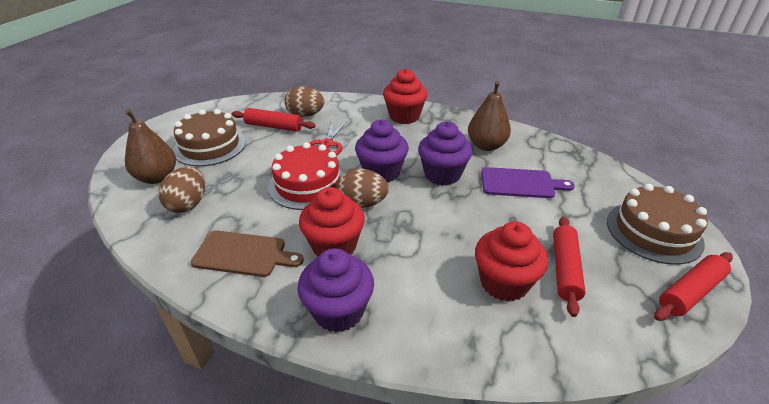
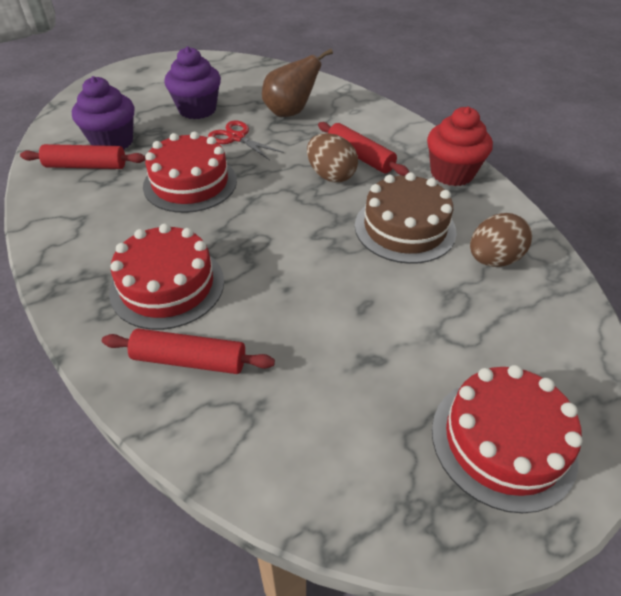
brown cake: 2 -> 1
brown cutting board: 1 -> 0
brown egg: 3 -> 2
brown pear: 2 -> 1
purple cupcake: 3 -> 2
purple cutting board: 1 -> 0
red cake: 1 -> 3
red cupcake: 3 -> 1

